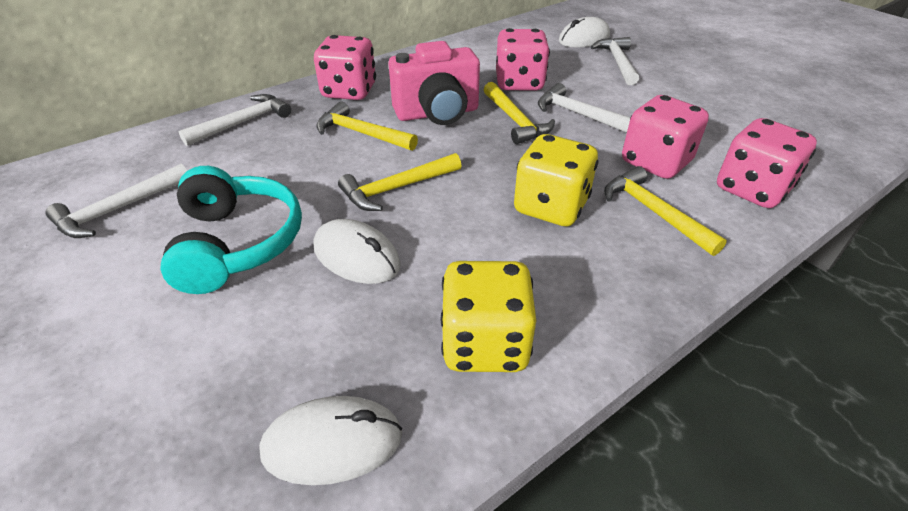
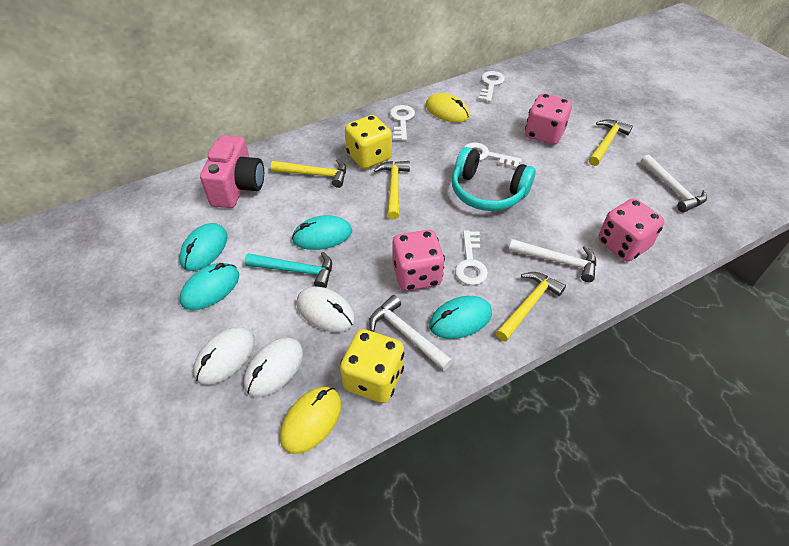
pink dice: 4 -> 3
turquoise hammer: 0 -> 1
turquoise mouse: 0 -> 4
white hammer: 4 -> 3
white key: 0 -> 4
yellow mouse: 0 -> 2

